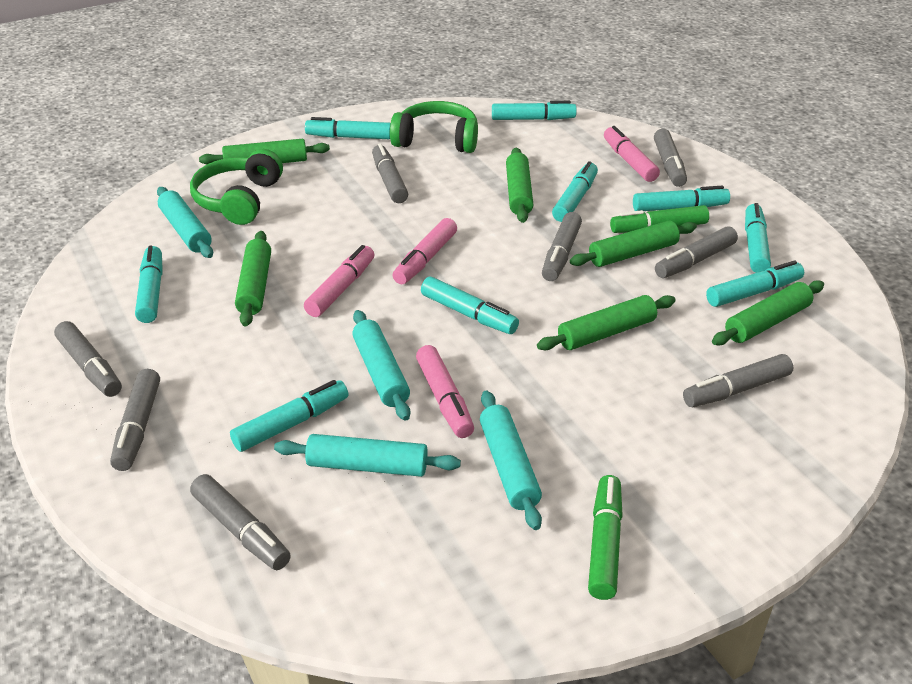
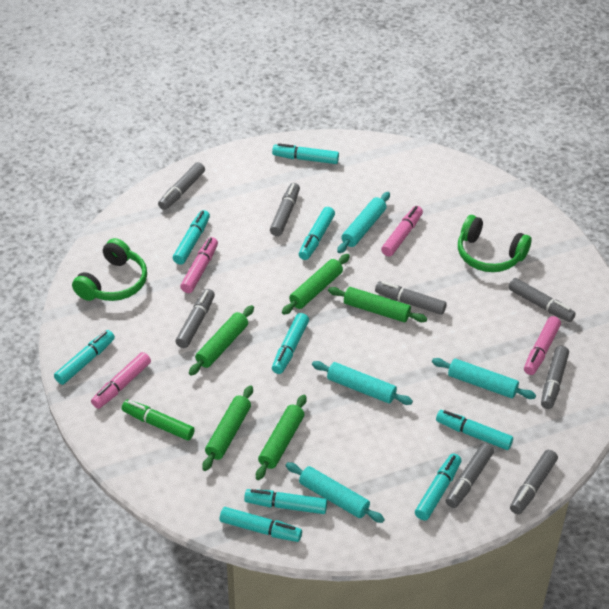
green marker: 2 -> 1
green rolling pin: 6 -> 5

